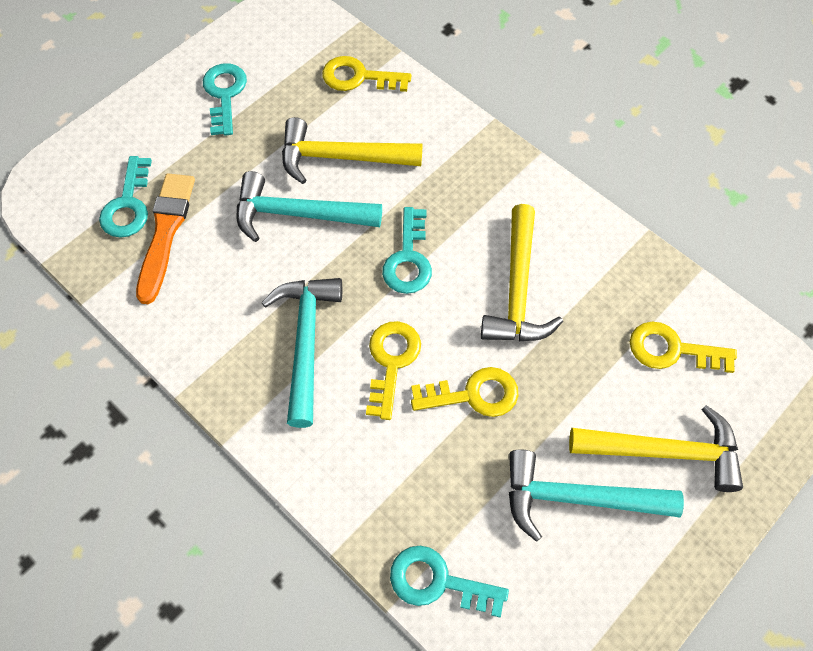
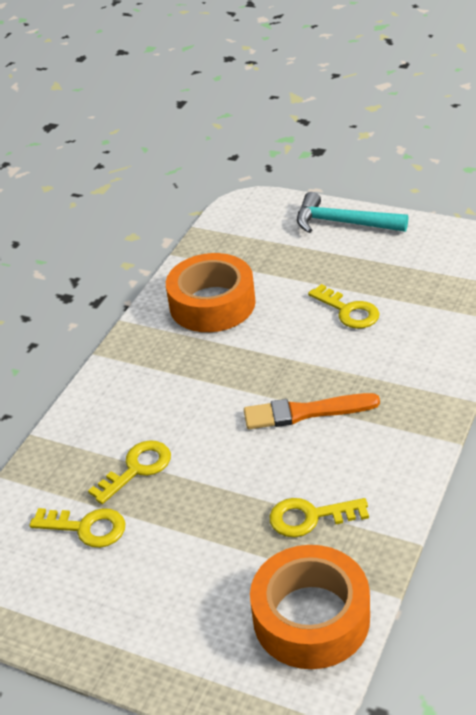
orange tape: 0 -> 2
turquoise hammer: 3 -> 1
turquoise key: 4 -> 0
yellow hammer: 3 -> 0

